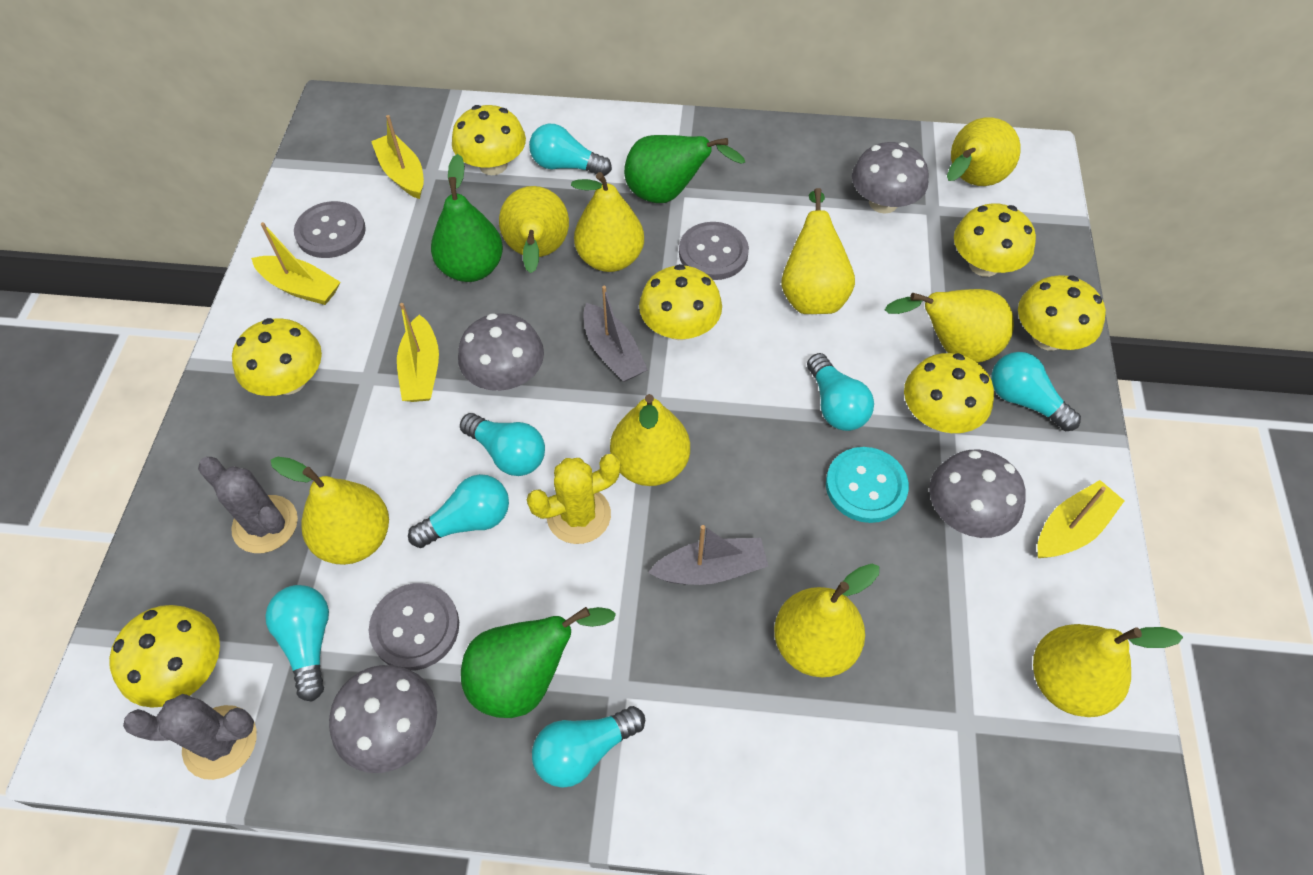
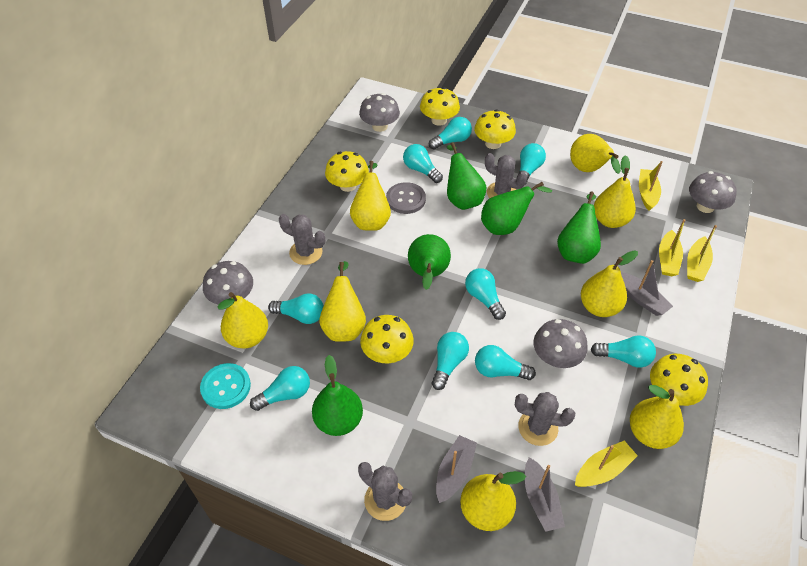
green pear: 3 -> 5
grey boat: 2 -> 3
grey button: 3 -> 1
grey cactus: 2 -> 4
turquoise light bulb: 7 -> 9
yellow cactus: 1 -> 0
yellow mushroom: 7 -> 5
yellow pear: 9 -> 8

